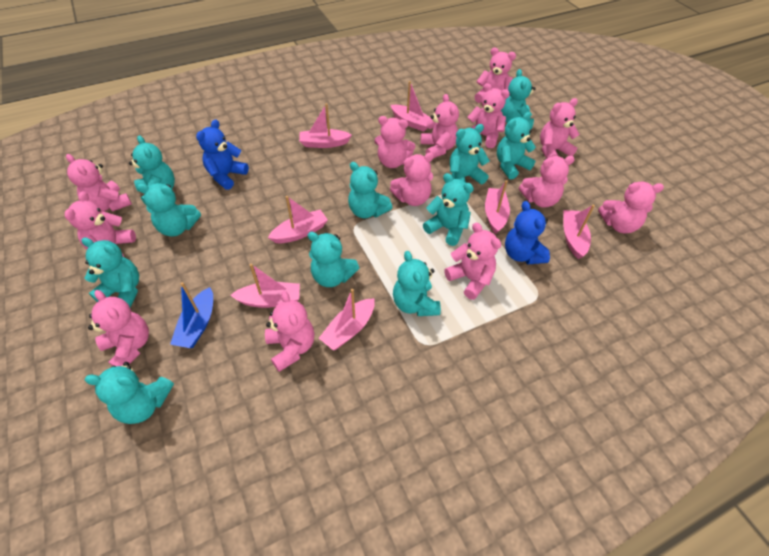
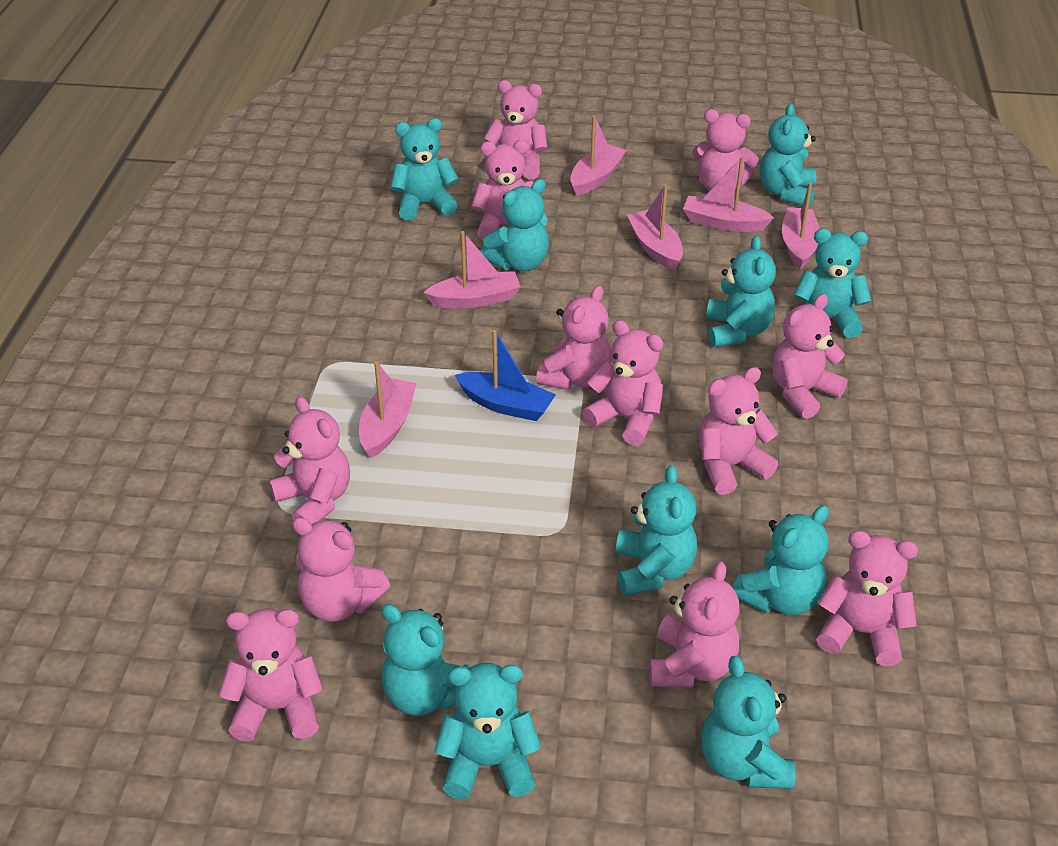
blue teddy bear: 2 -> 0
pink boat: 7 -> 6
pink teddy bear: 13 -> 12
turquoise teddy bear: 11 -> 10

